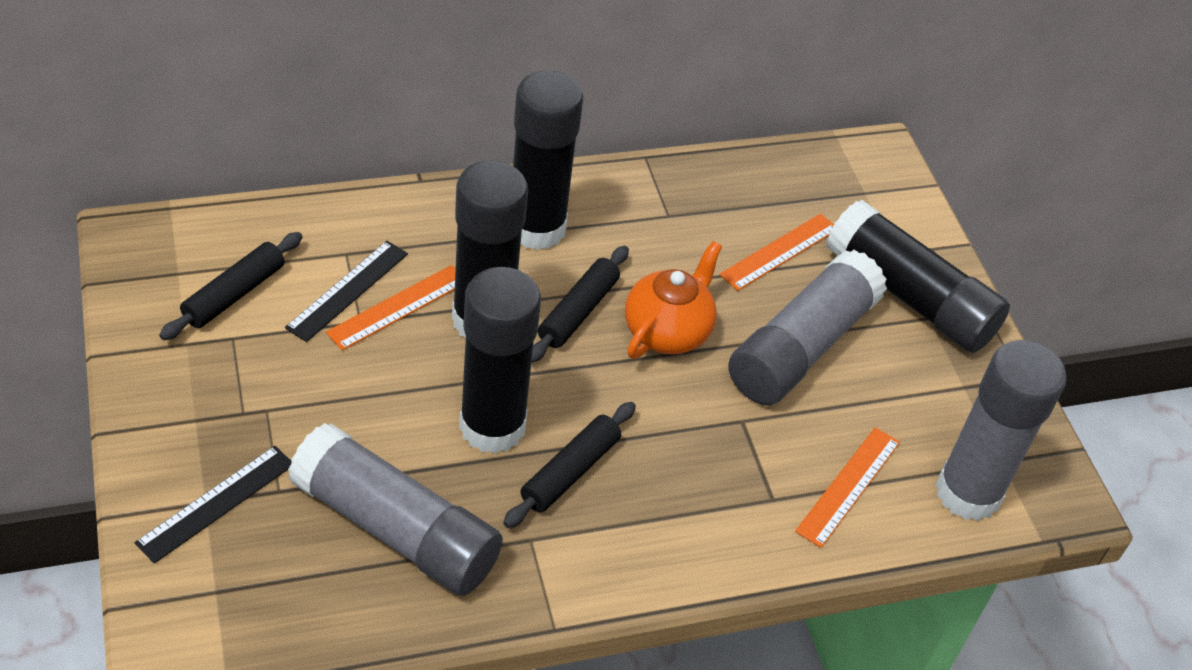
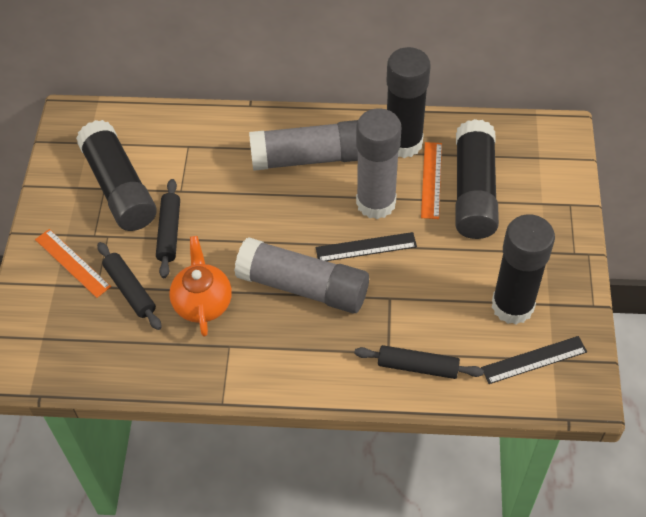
orange ruler: 3 -> 2

